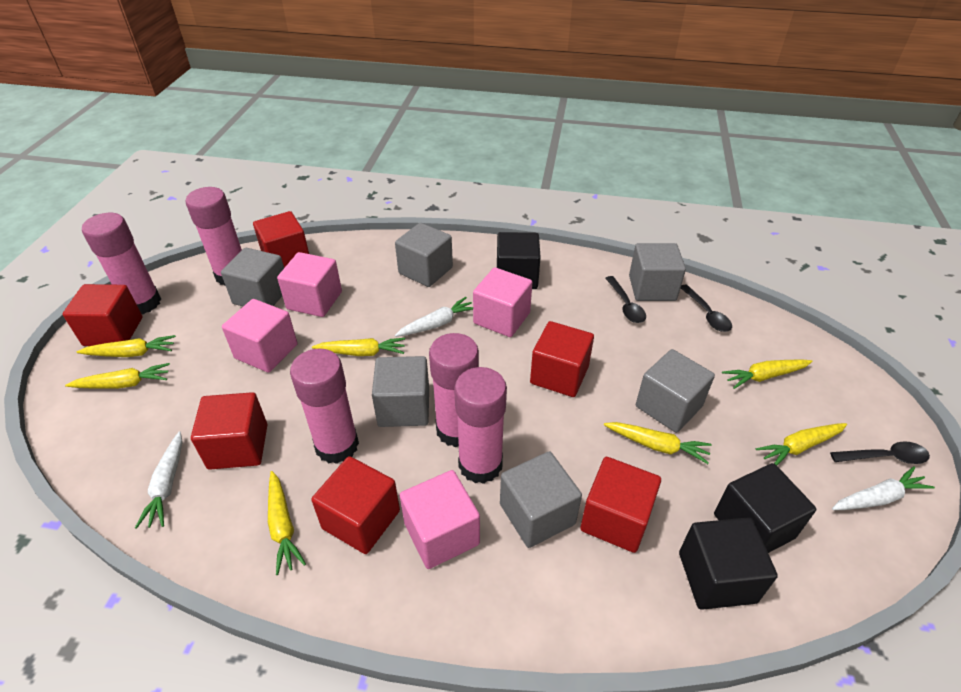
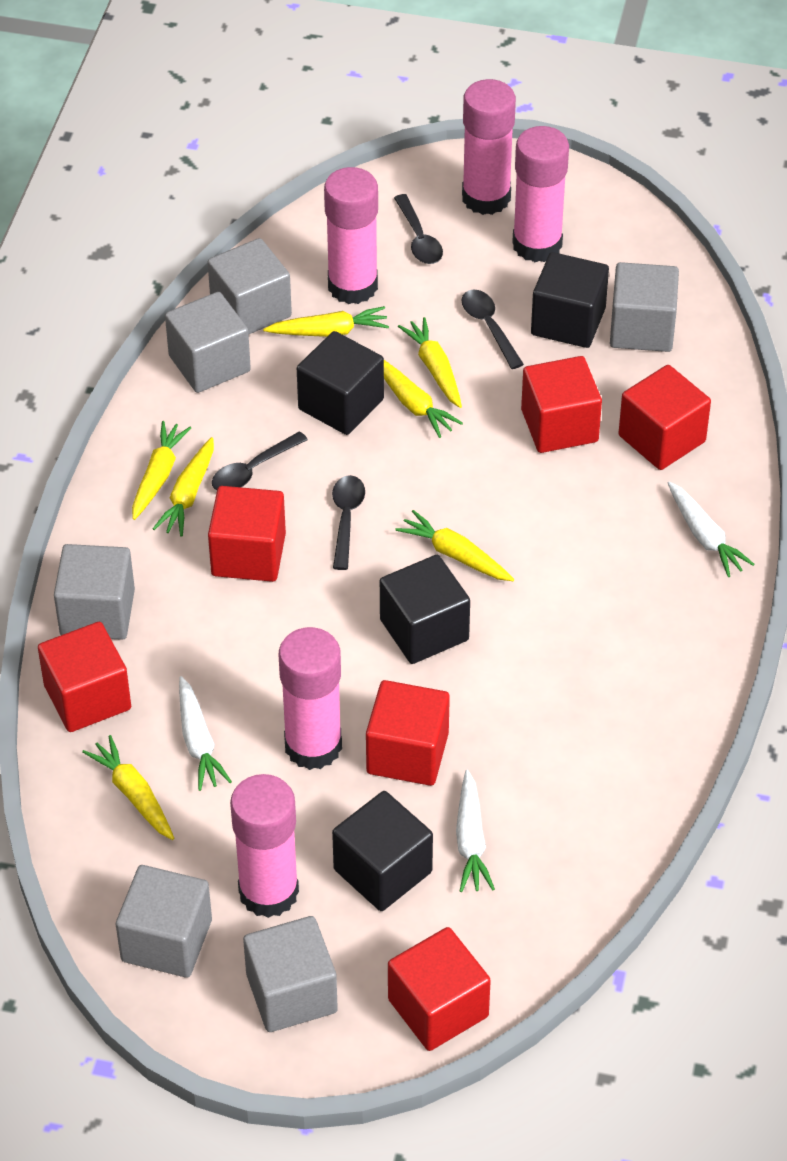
black cube: 3 -> 4
black spoon: 3 -> 4
pink cube: 4 -> 0

